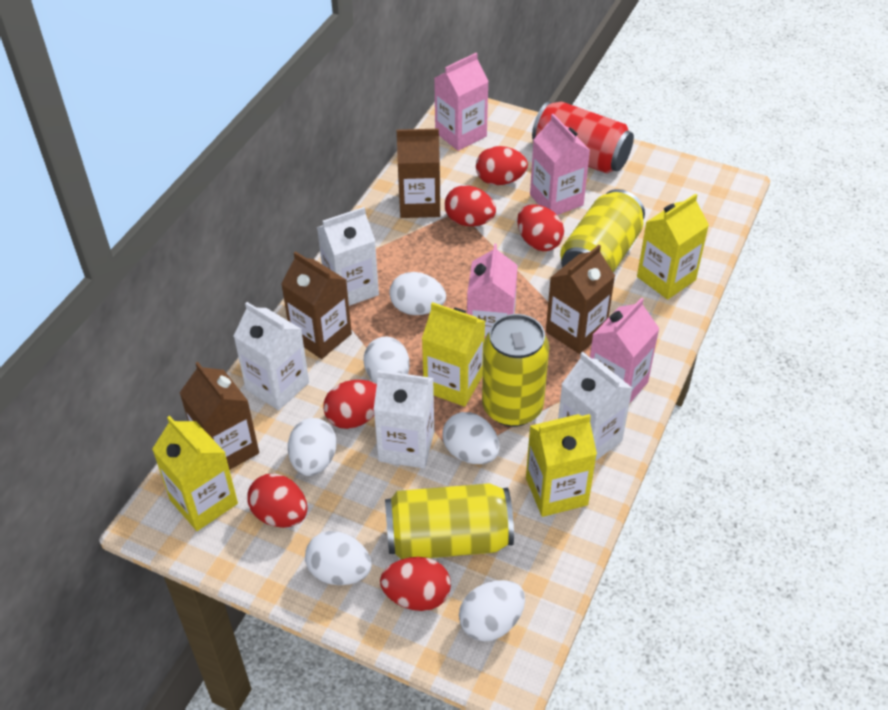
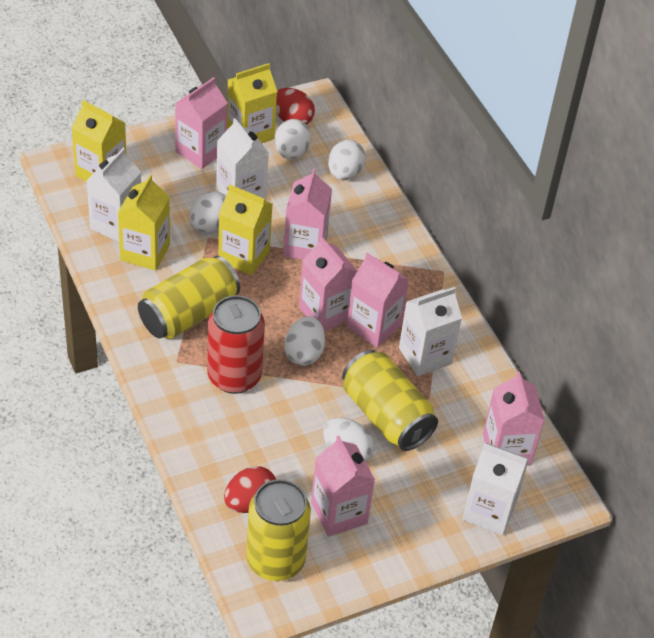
brown carton: 4 -> 0
pink carton: 4 -> 6
red egg: 6 -> 2
white egg: 6 -> 5

